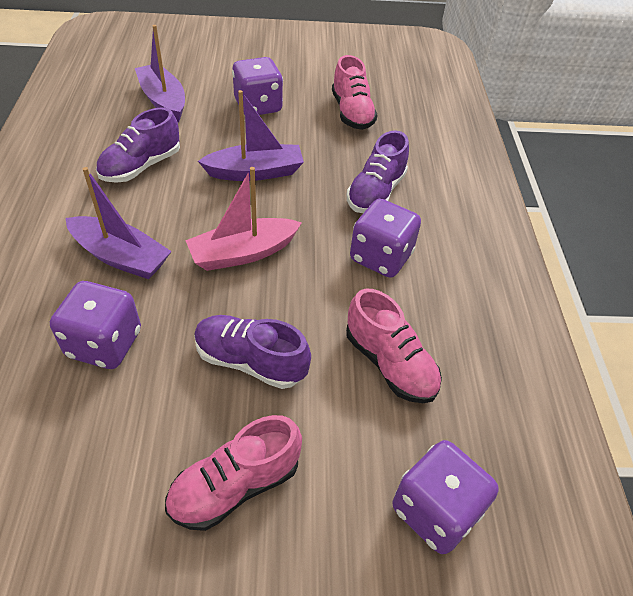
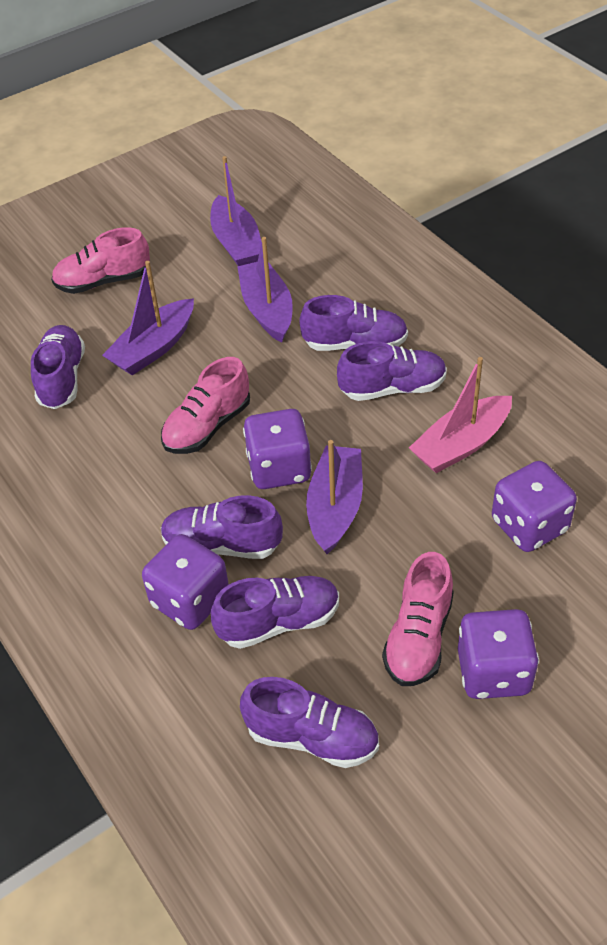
purple boat: 3 -> 4
purple shoe: 3 -> 6

